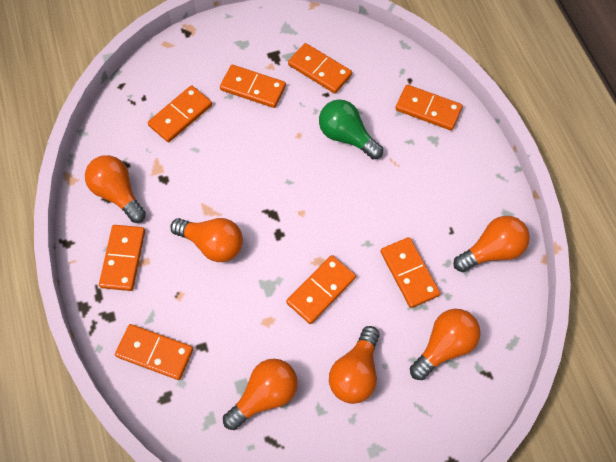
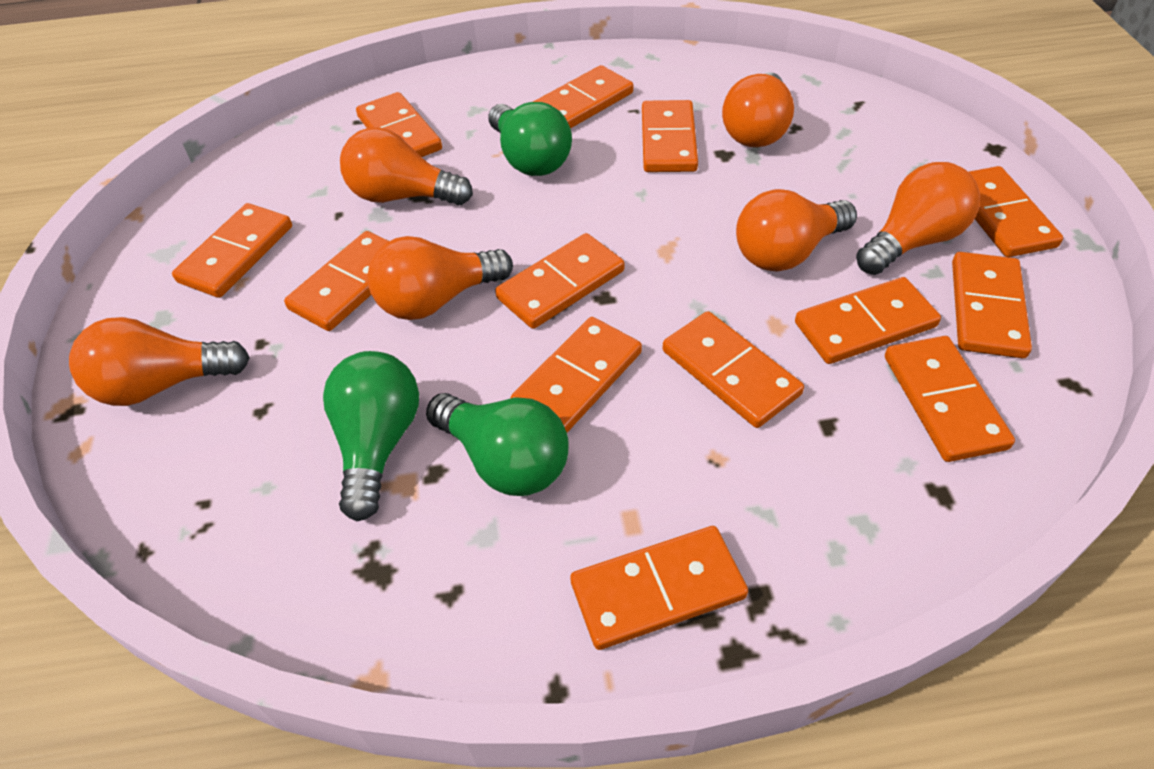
green light bulb: 1 -> 3
orange domino: 8 -> 13

